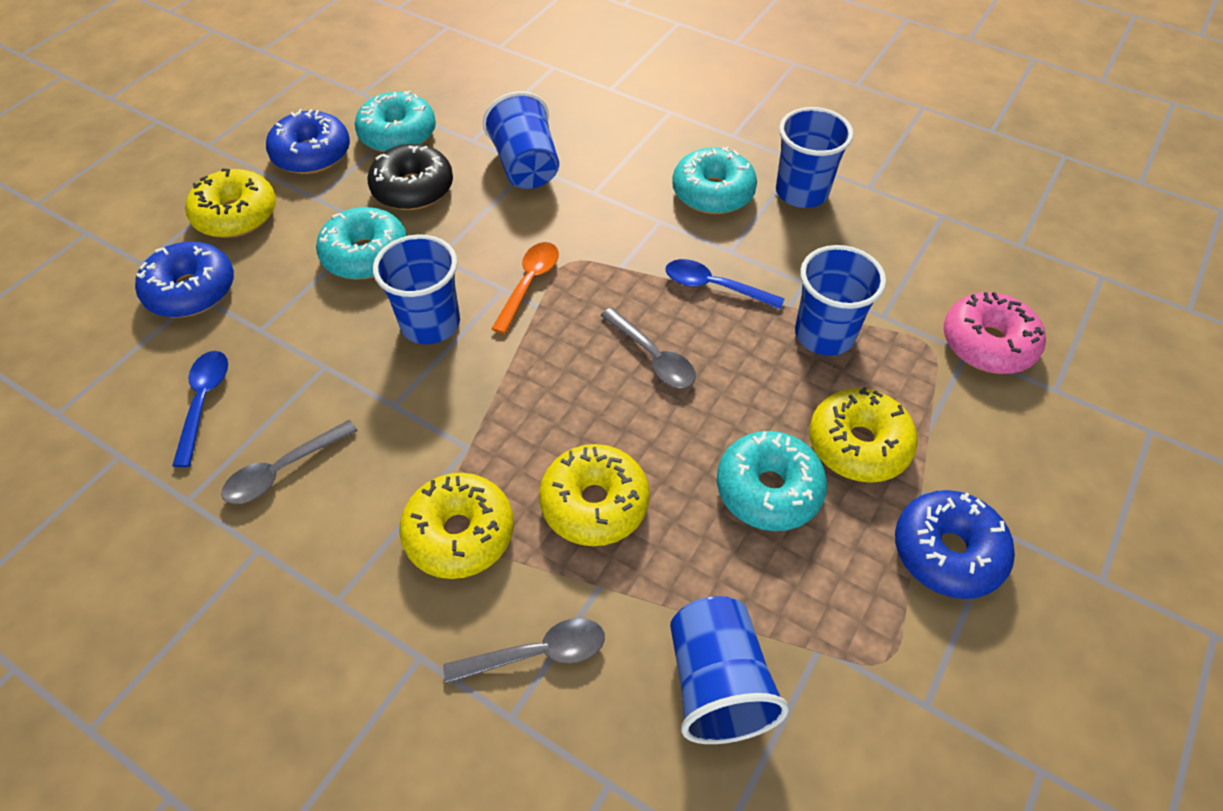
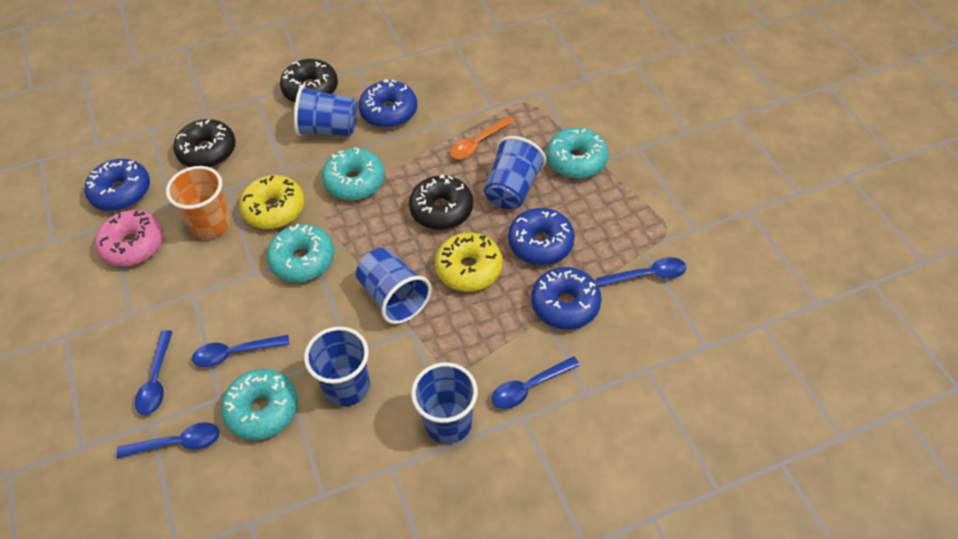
black donut: 1 -> 3
blue donut: 3 -> 4
blue spoon: 2 -> 5
grey spoon: 3 -> 0
orange cup: 0 -> 1
yellow donut: 4 -> 2

